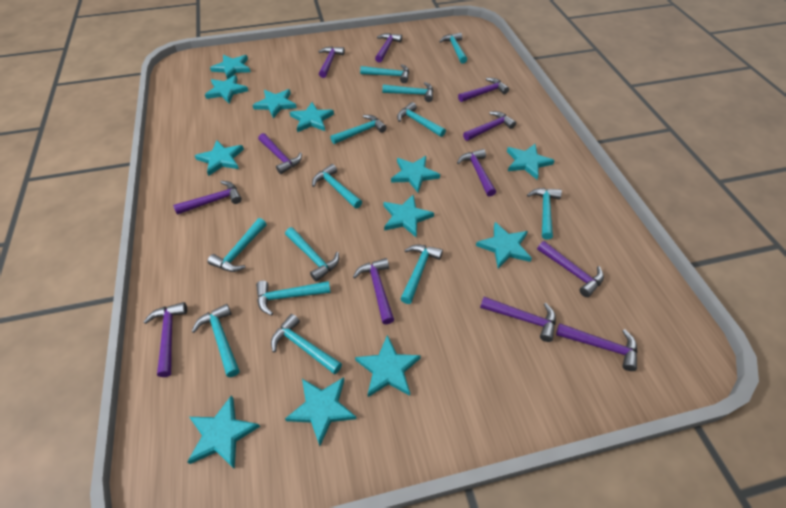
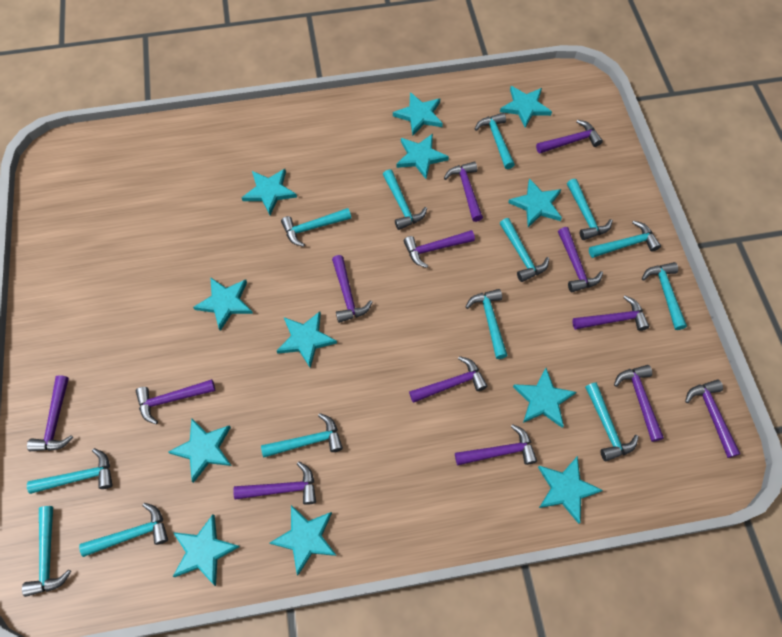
purple hammer: 12 -> 13

